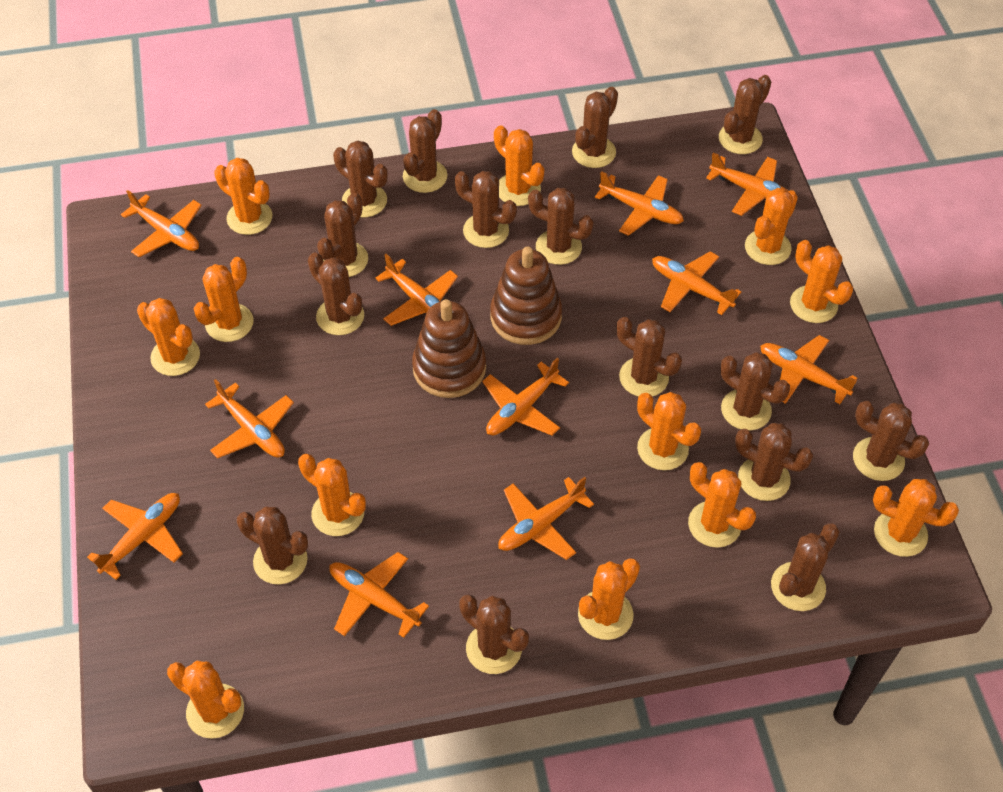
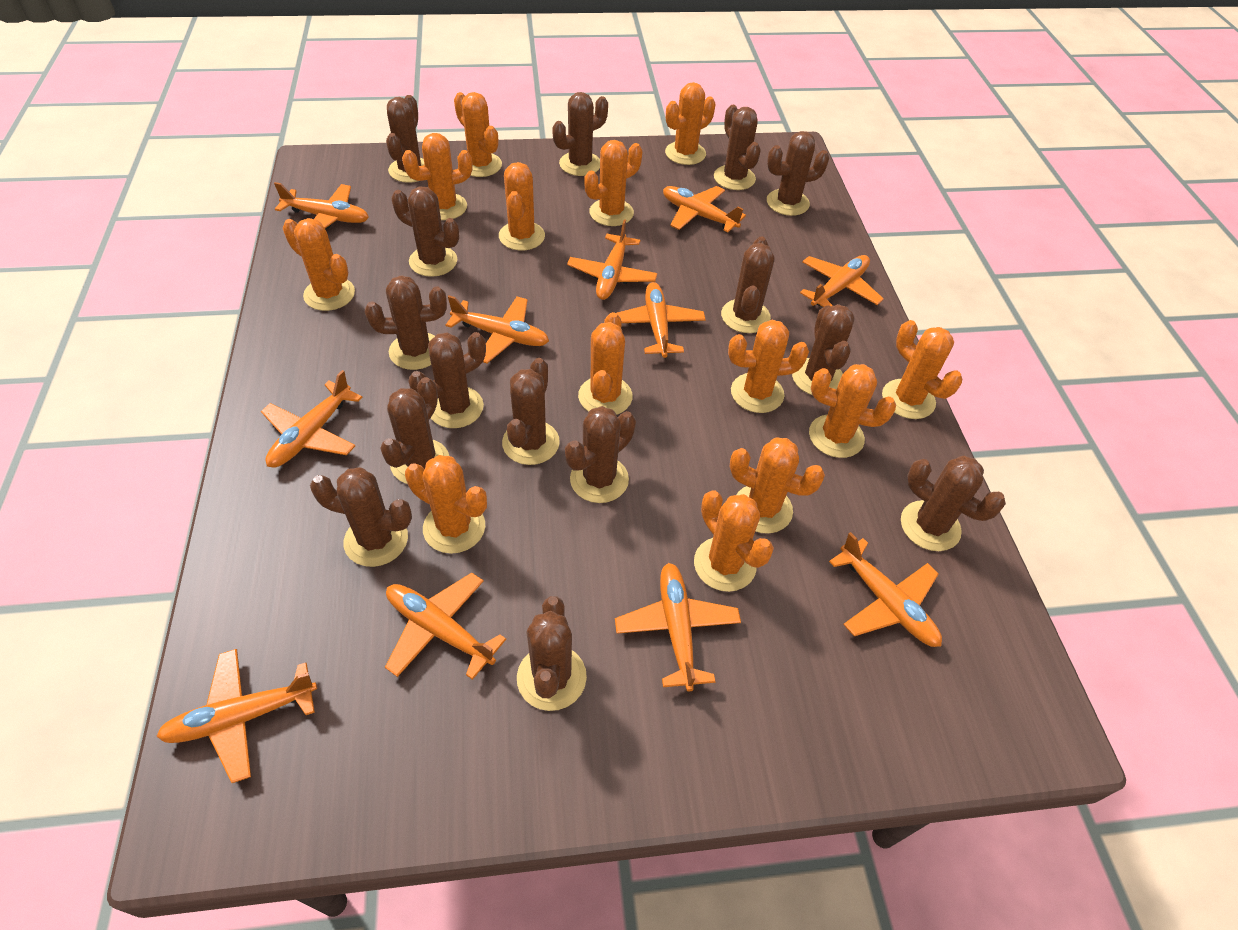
brown stacking toy: 2 -> 0
orange cactus: 12 -> 13

